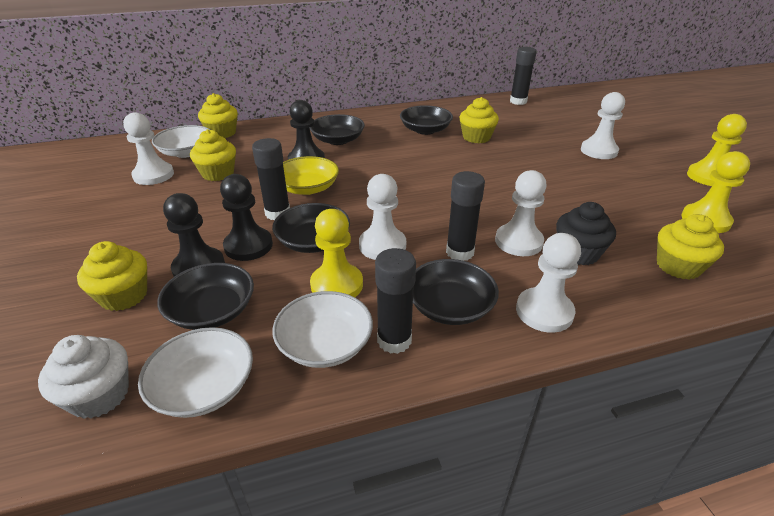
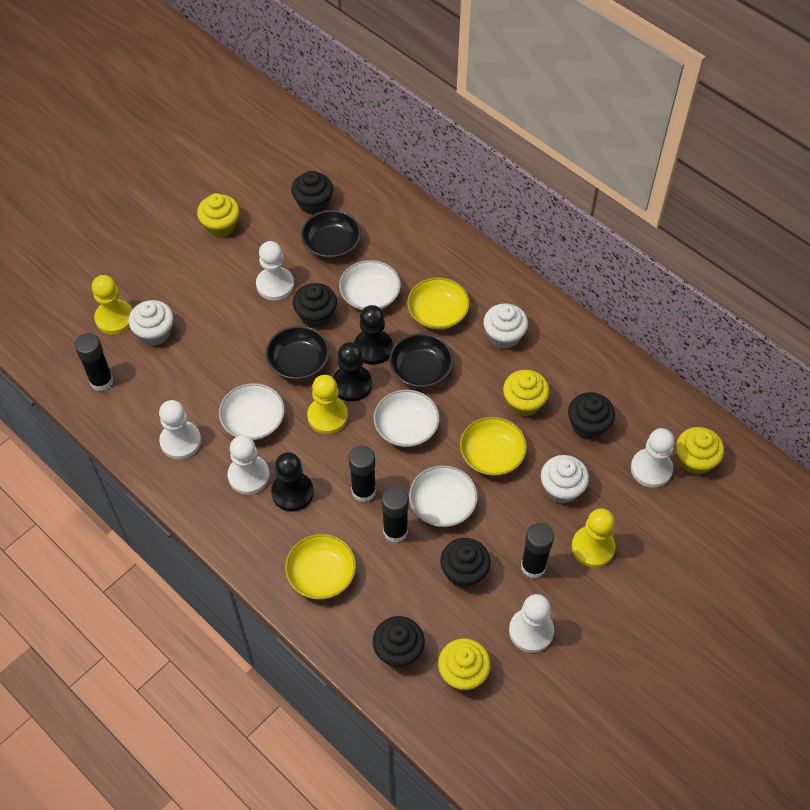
black bowl: 5 -> 3
black cupcake: 1 -> 5
white bowl: 3 -> 4
white cupcake: 1 -> 3
yellow bowl: 1 -> 3
yellow cupcake: 5 -> 4

